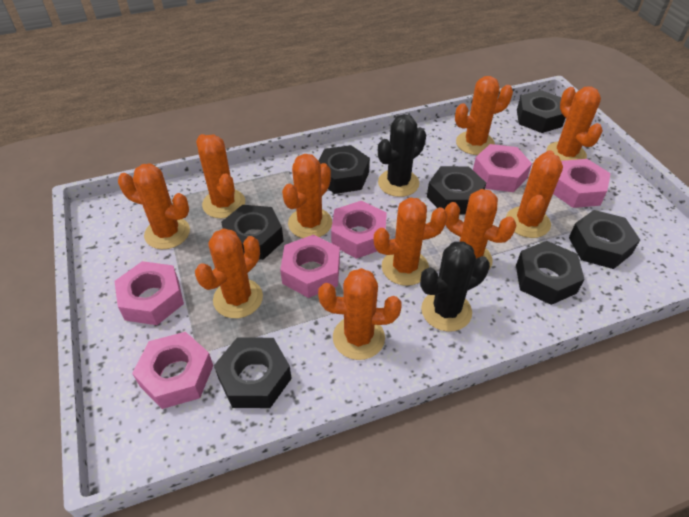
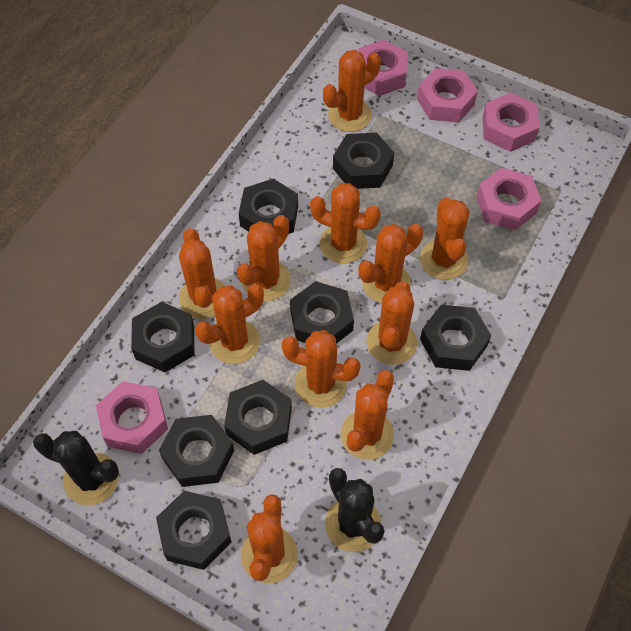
black nut: 7 -> 8
orange cactus: 10 -> 11
pink nut: 6 -> 5

